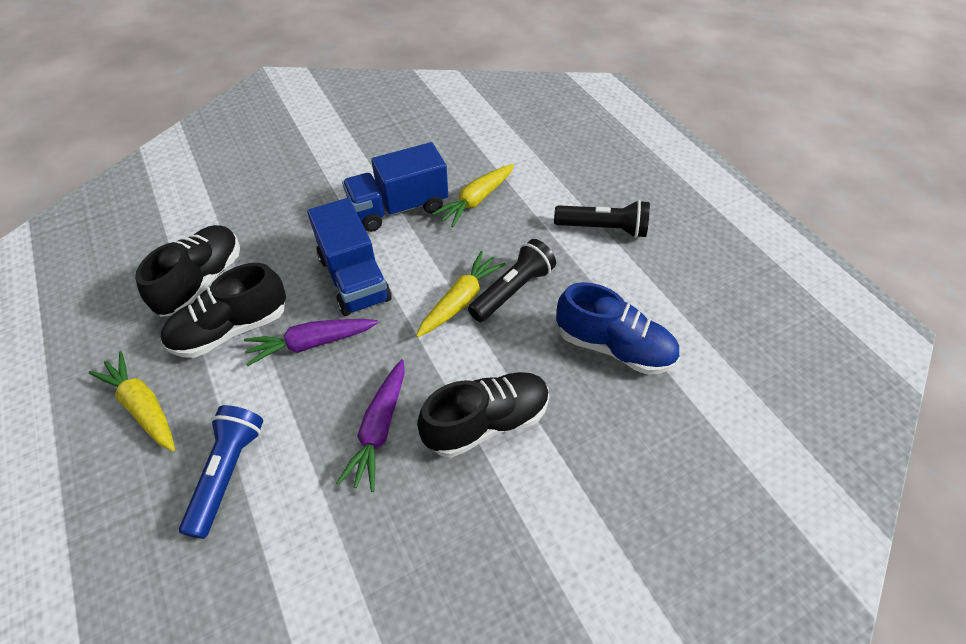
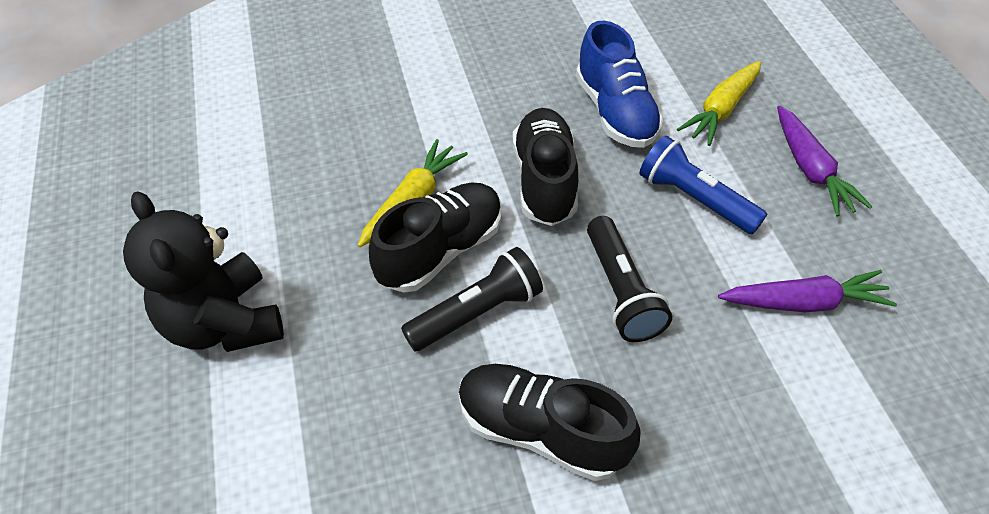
black teddy bear: 0 -> 1
blue truck: 2 -> 0
yellow carrot: 3 -> 2

